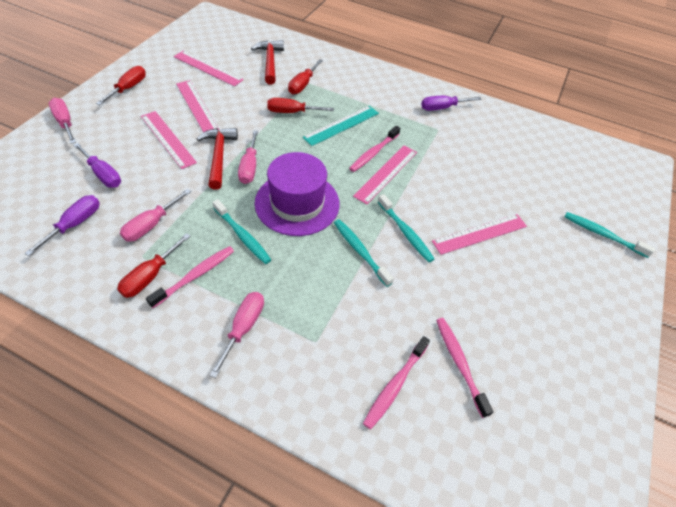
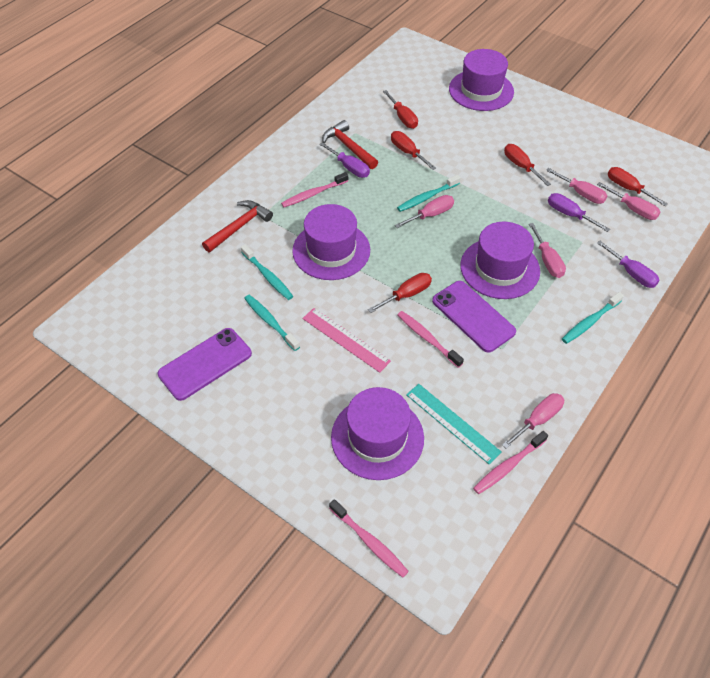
pink ruler: 5 -> 1
pink screwdriver: 4 -> 5
purple hat: 1 -> 4
purple phone: 0 -> 2
red screwdriver: 4 -> 5

